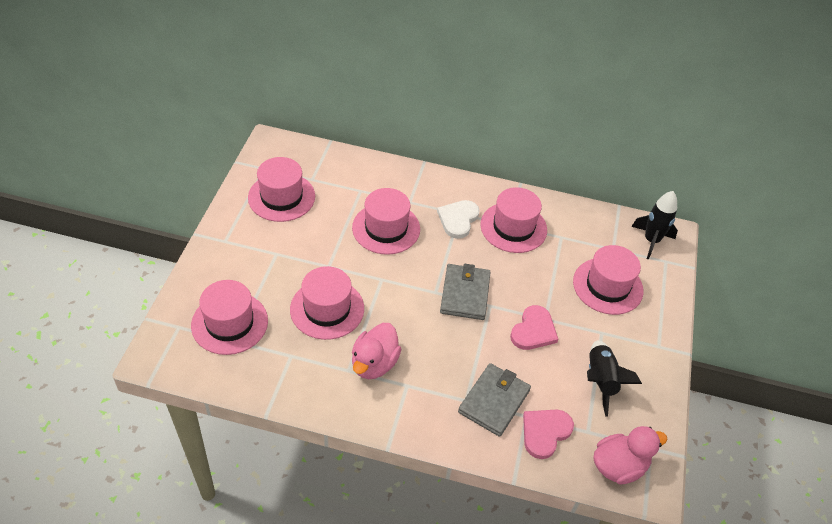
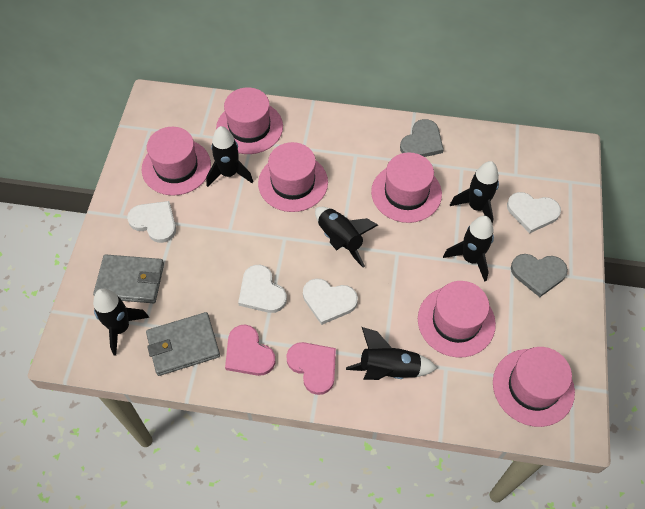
black rocket: 2 -> 6
grey heart: 0 -> 2
pink duck: 2 -> 0
white heart: 1 -> 4

